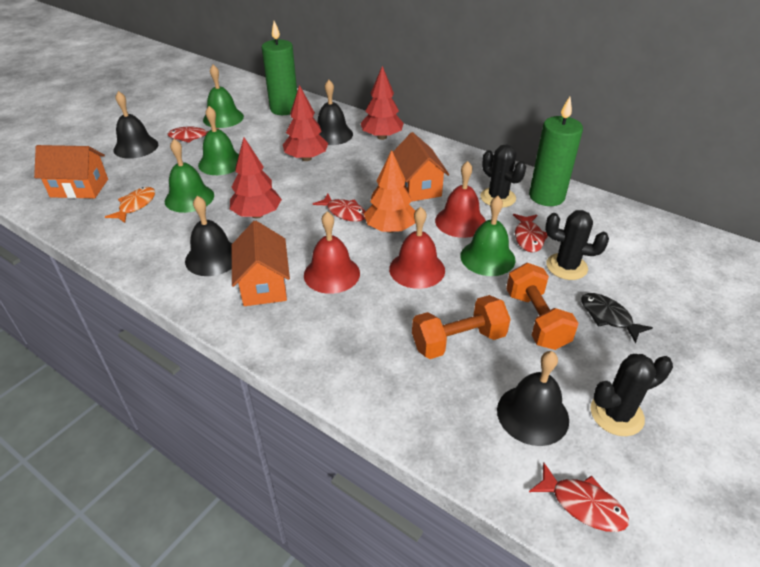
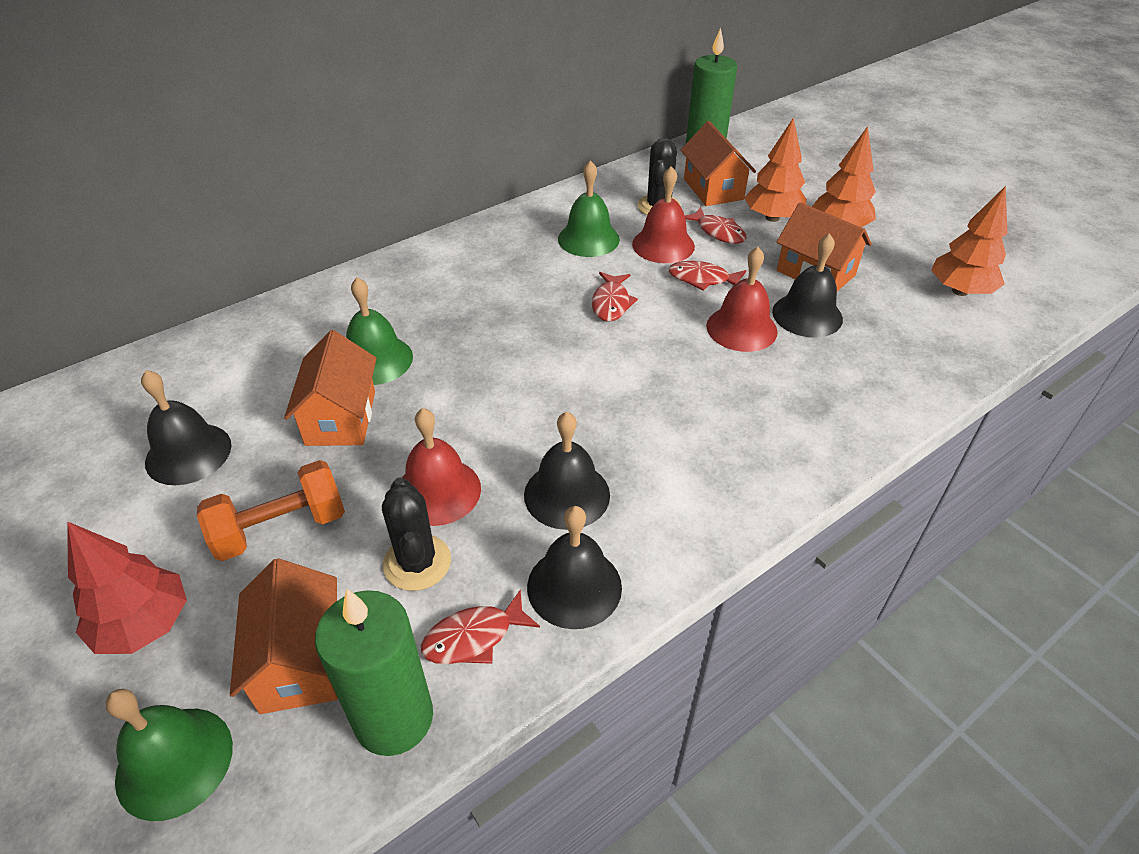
black cactus: 3 -> 2
black fish: 1 -> 0
green bell: 4 -> 3
orange dumbbell: 2 -> 1
orange fish: 1 -> 0
orange house: 3 -> 4
orange tree: 1 -> 3
red tree: 3 -> 1

